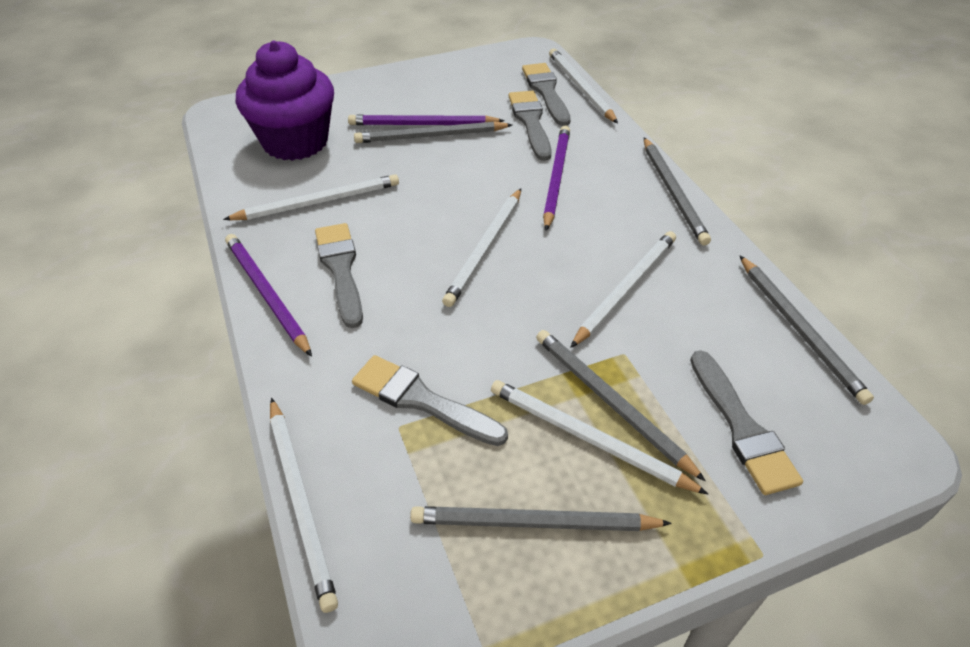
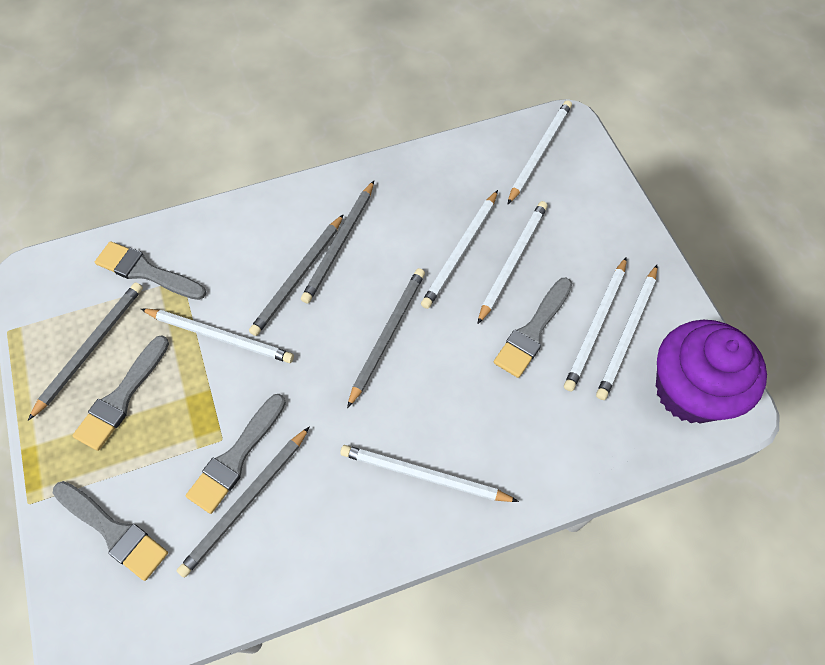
purple pencil: 3 -> 0
white pencil: 6 -> 7

